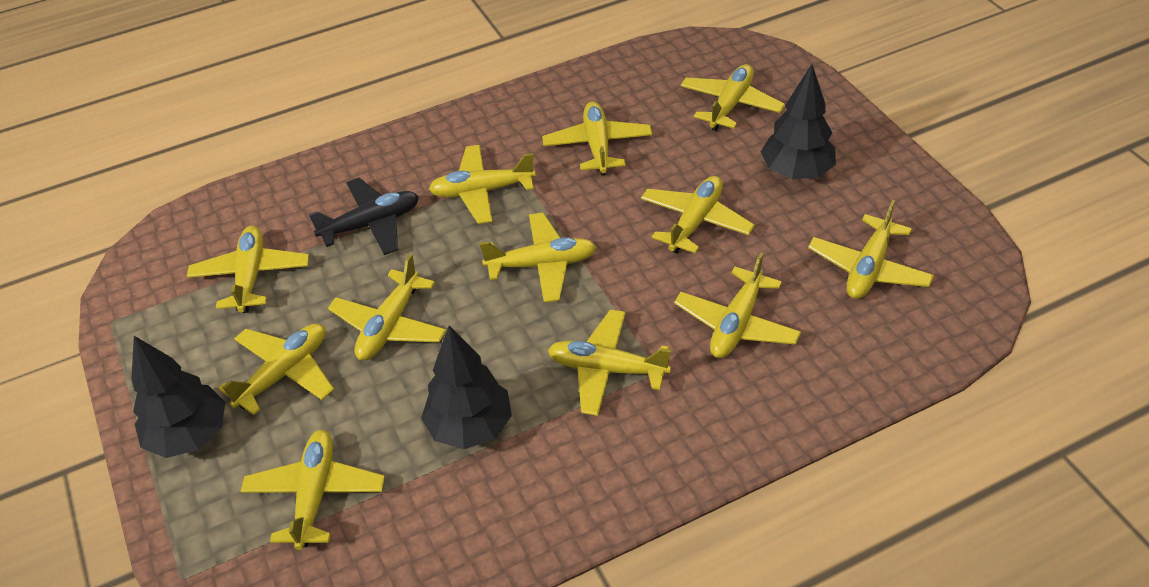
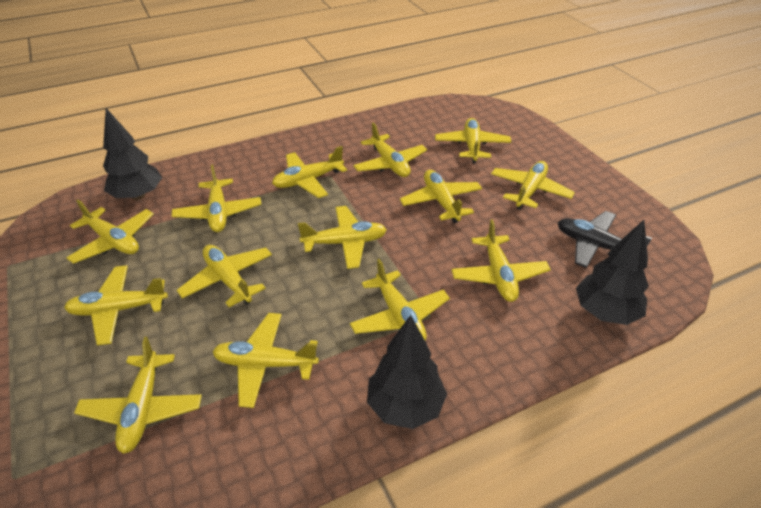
yellow plane: 12 -> 14

